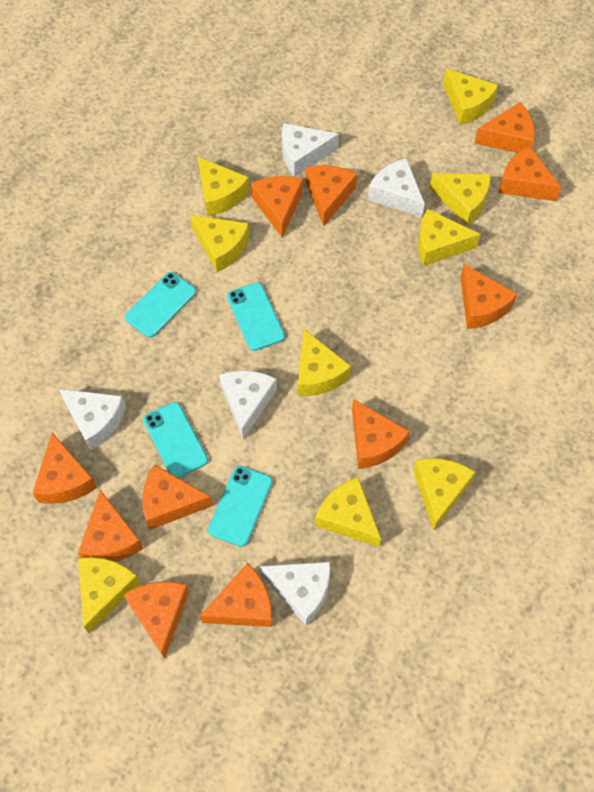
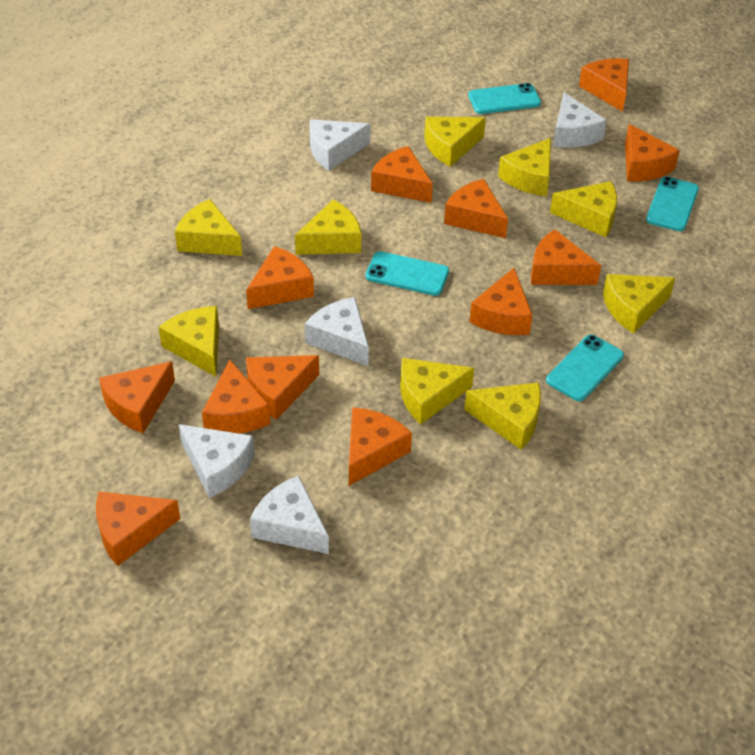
orange cheese: 11 -> 12

